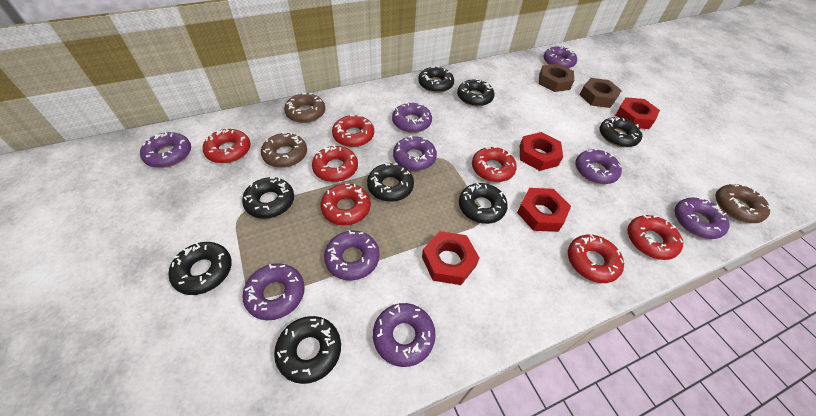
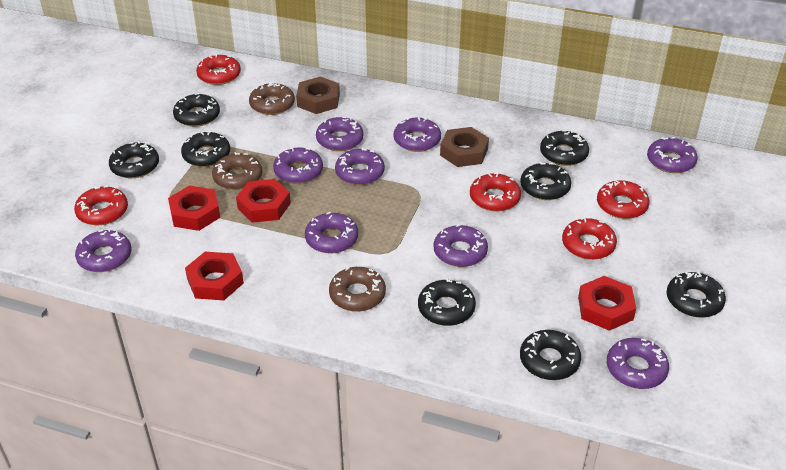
red donut: 7 -> 5

